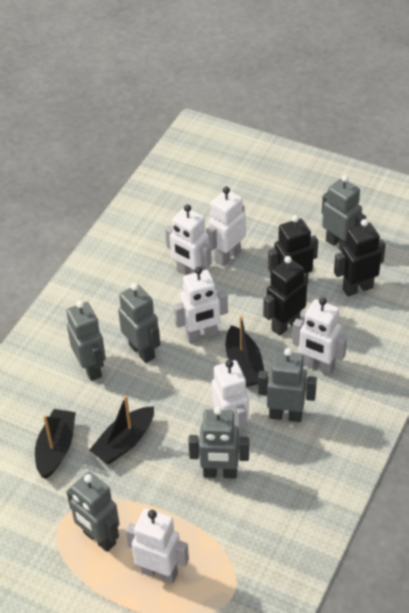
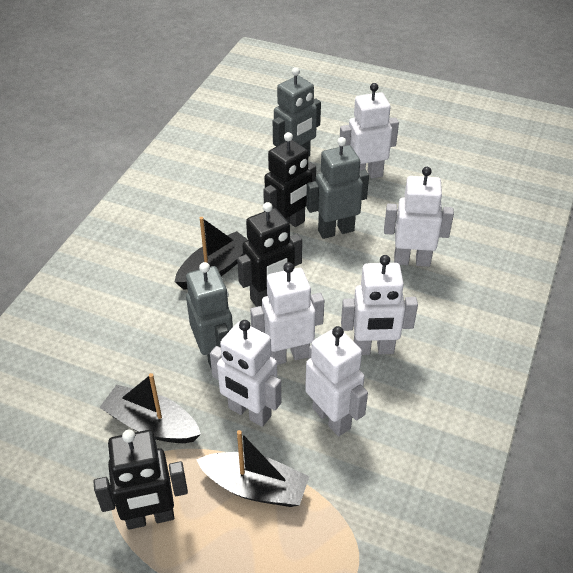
grey robot: 6 -> 3

